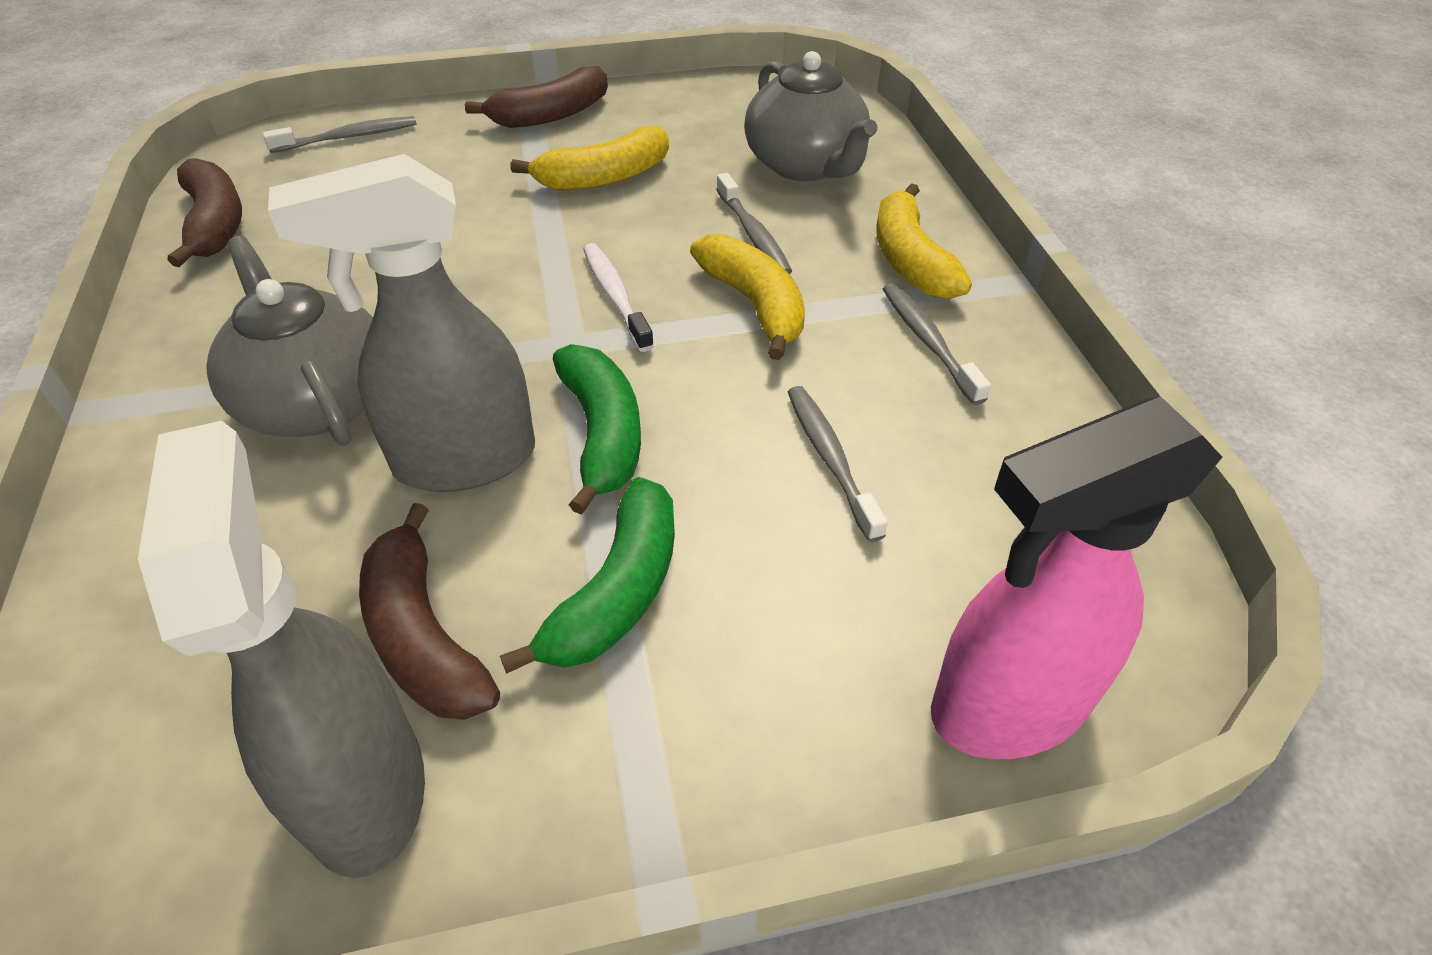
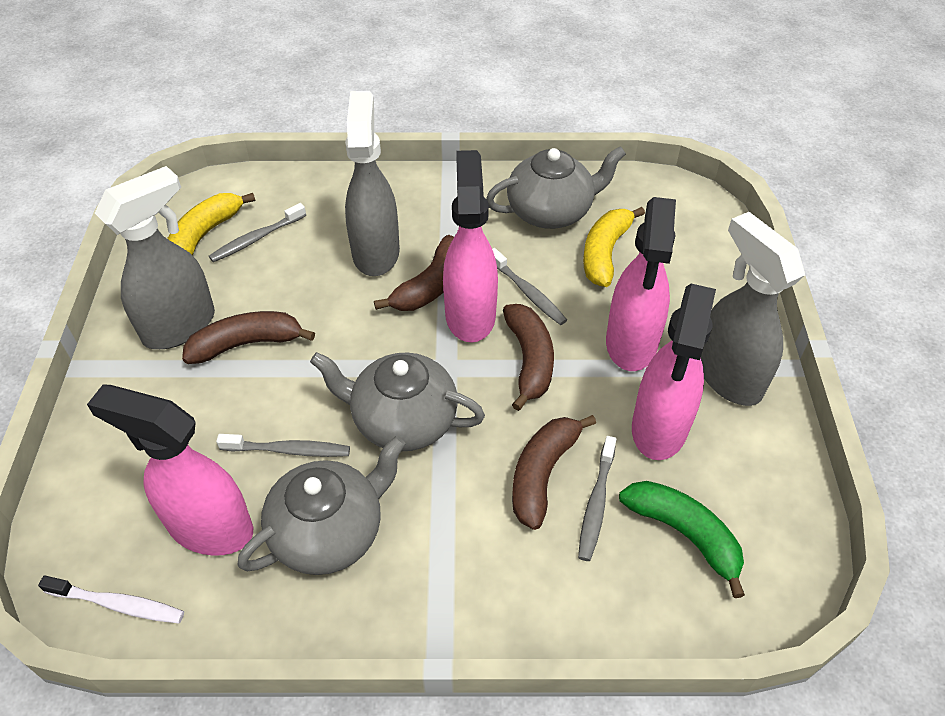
brown banana: 3 -> 4
green banana: 2 -> 1
grey spray bottle: 2 -> 3
grey teapot: 2 -> 3
pink spray bottle: 1 -> 4
yellow banana: 3 -> 2

